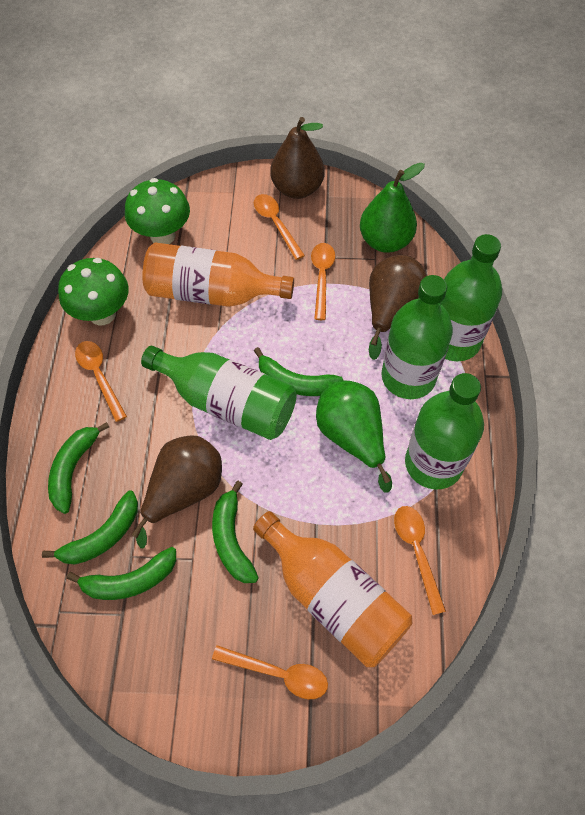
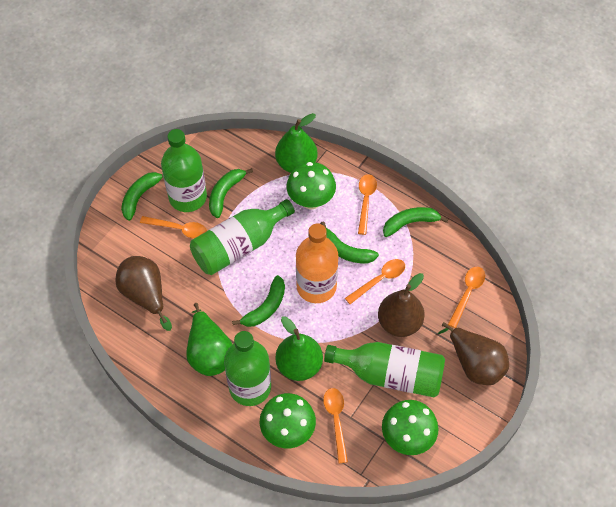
green mushroom: 2 -> 3
green pear: 2 -> 3
orange bottle: 2 -> 1

